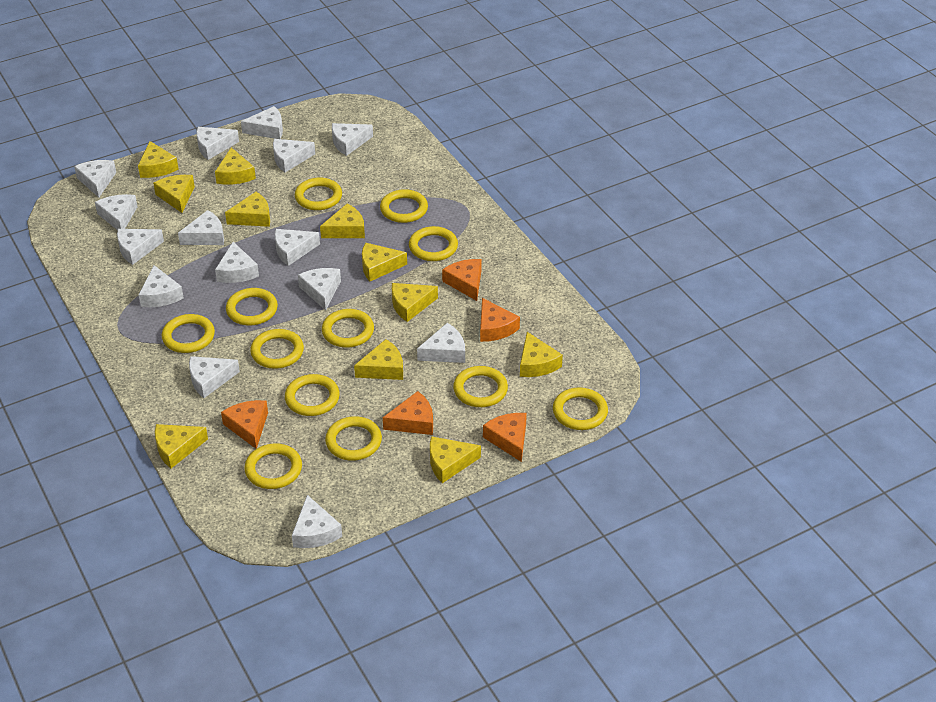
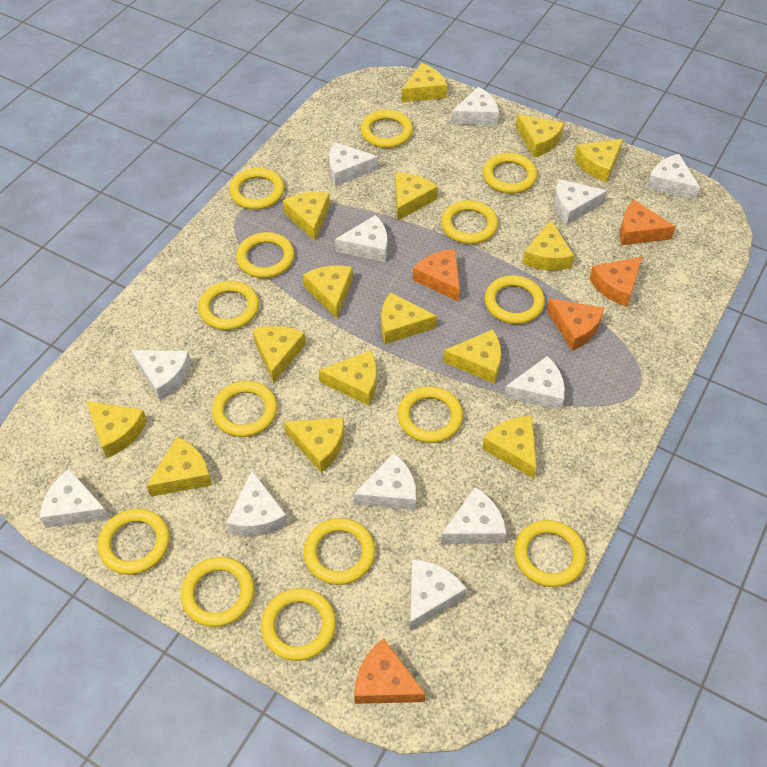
white cheese: 15 -> 12
yellow cheese: 11 -> 15
yellow ring: 12 -> 14

